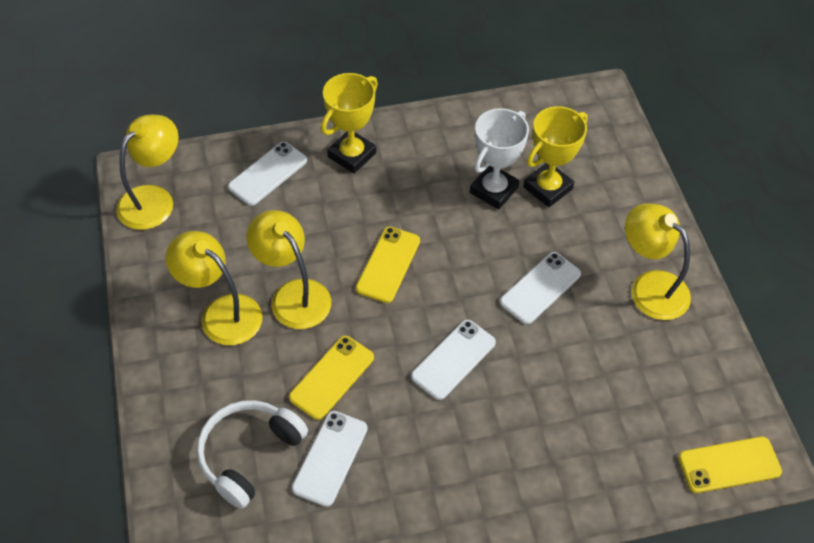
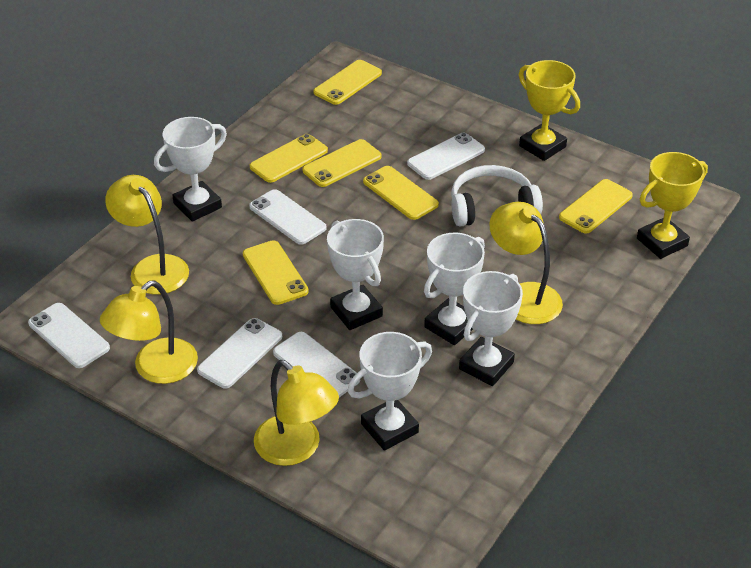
white phone: 4 -> 5
white trophy: 1 -> 5
yellow phone: 3 -> 6

